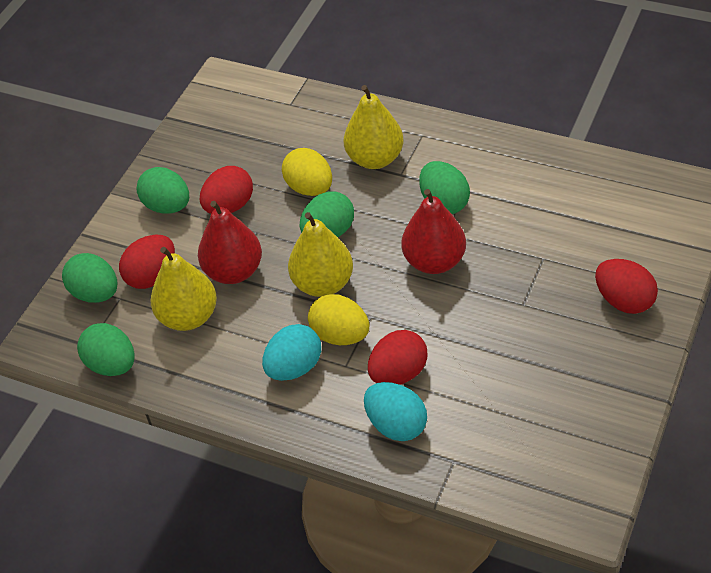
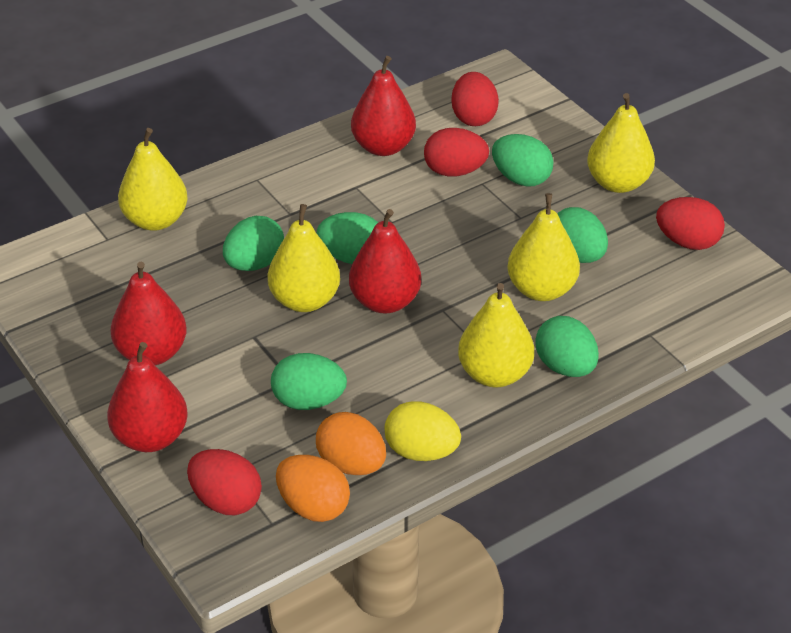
green egg: 5 -> 6
orange egg: 0 -> 2
red pear: 2 -> 4
turquoise egg: 2 -> 0
yellow egg: 2 -> 1
yellow pear: 3 -> 5

